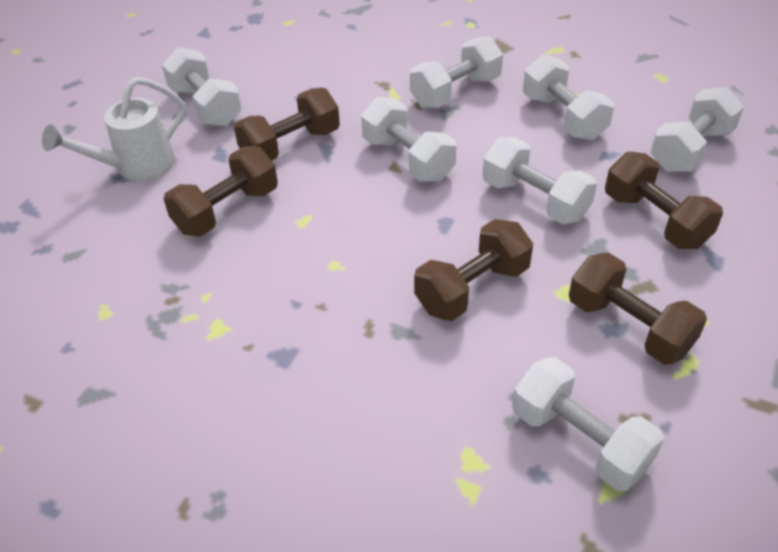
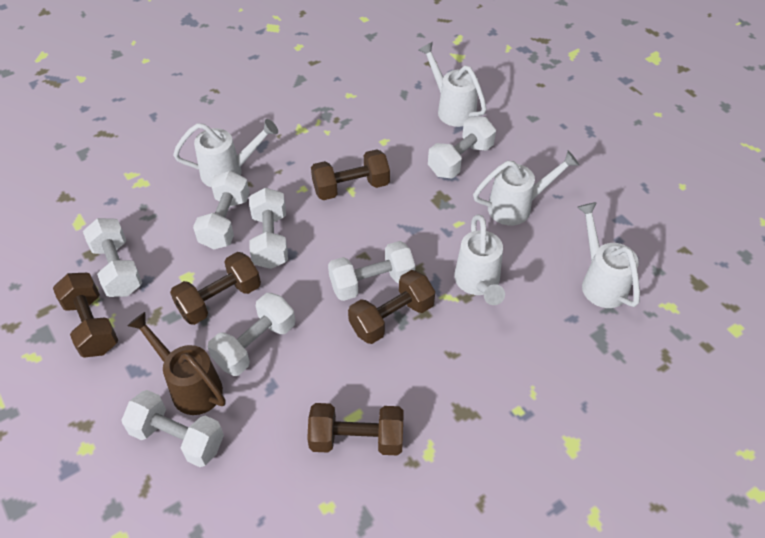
brown watering can: 0 -> 1
white watering can: 1 -> 5

